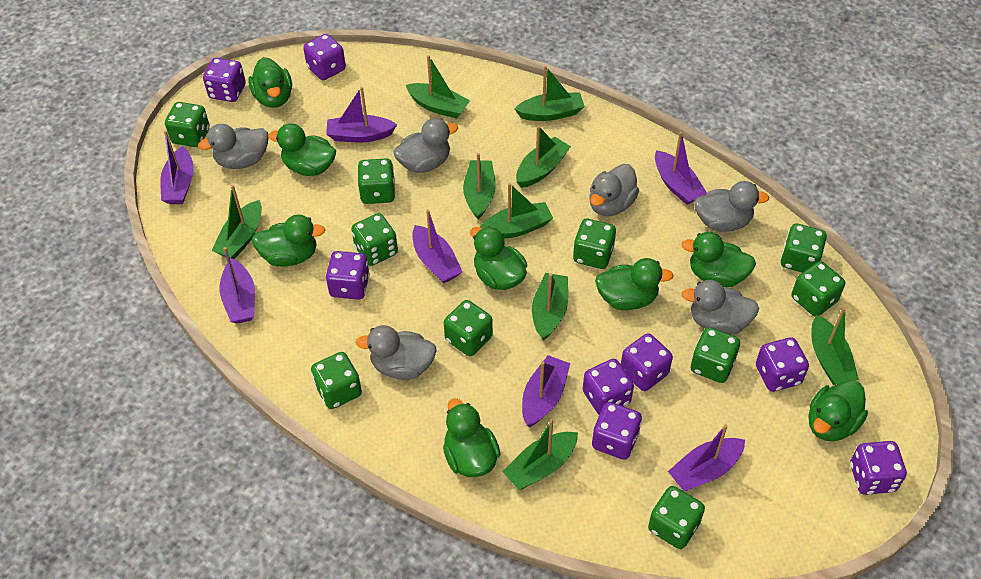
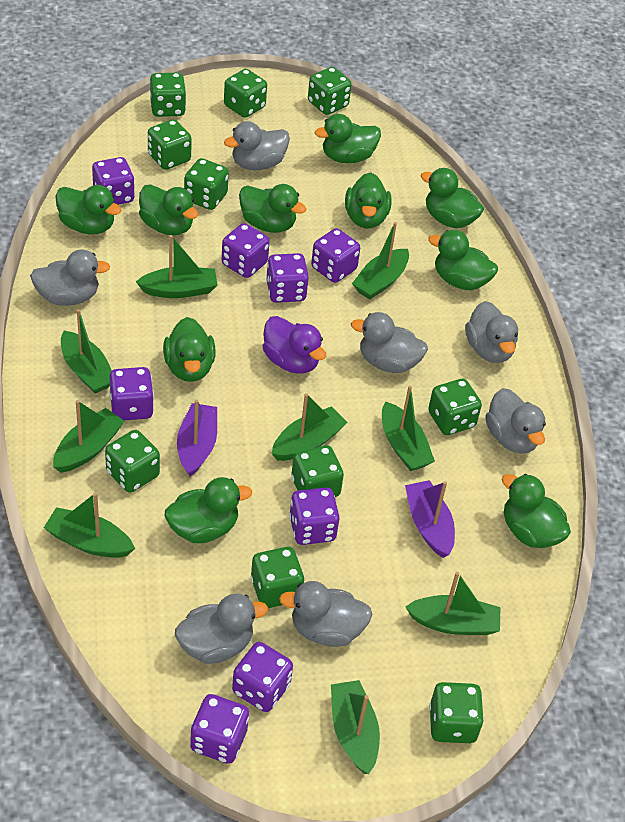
green duck: 8 -> 10
grey duck: 6 -> 7
purple boat: 7 -> 2
purple duck: 0 -> 1

